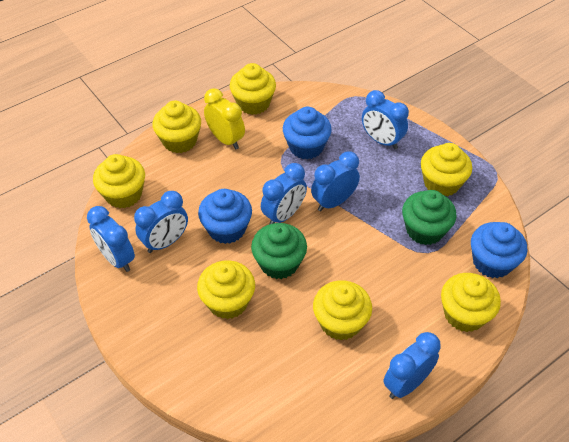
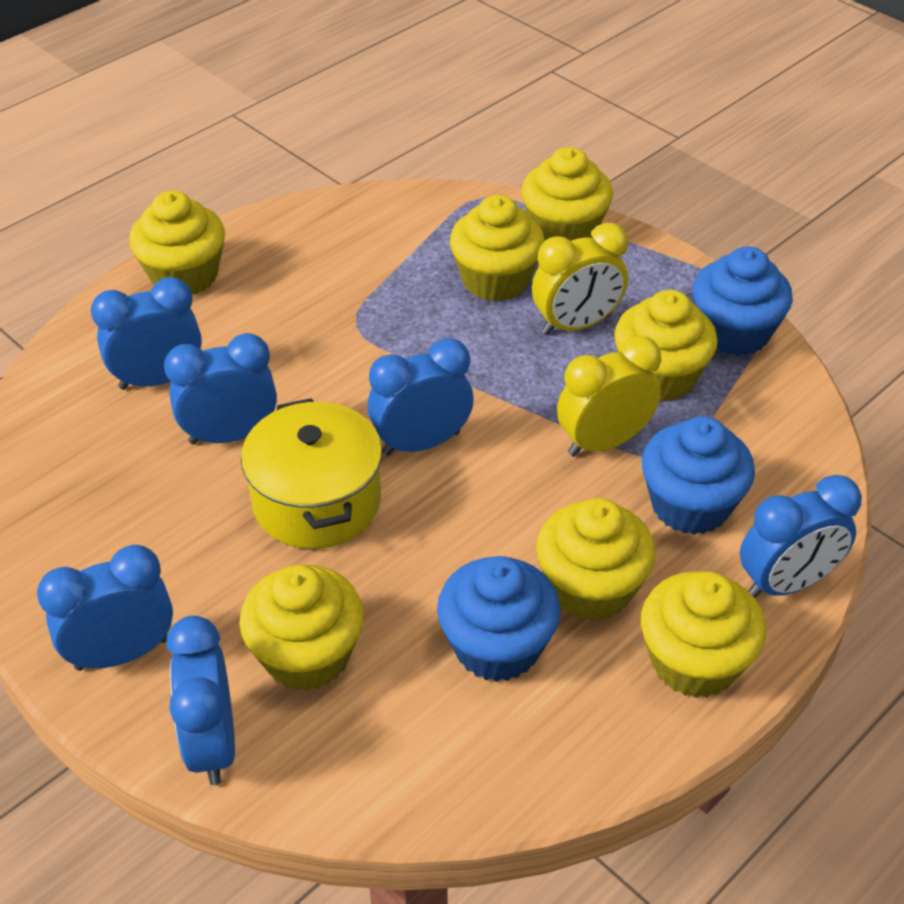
green cupcake: 2 -> 0
yellow clock: 1 -> 2
yellow pot: 0 -> 1

